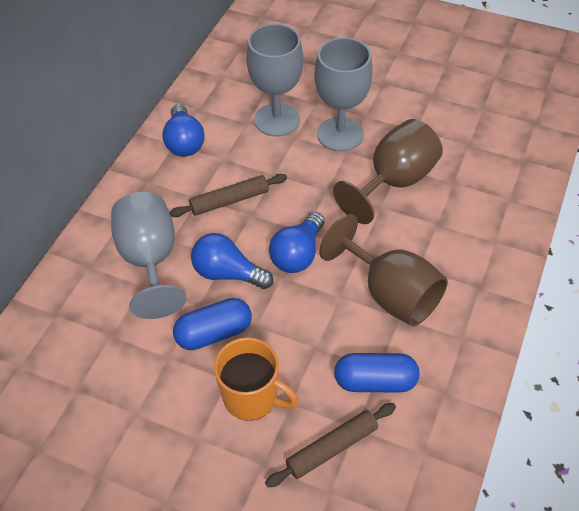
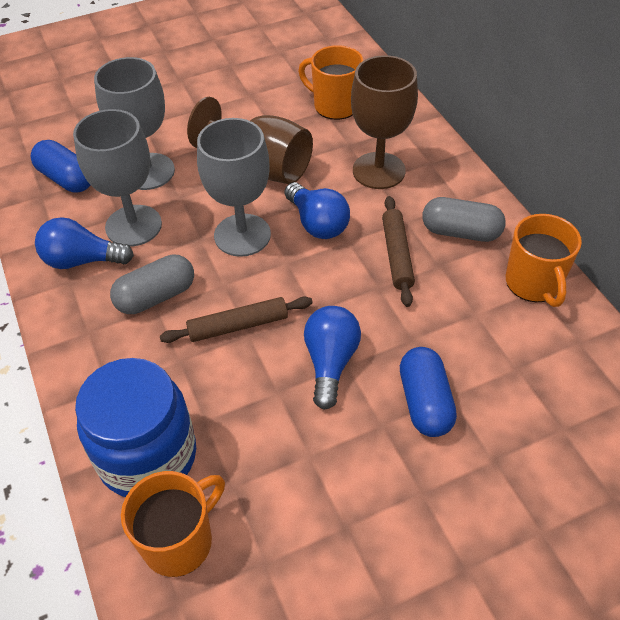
blue jar: 0 -> 1
grey capsule: 0 -> 2
orange mug: 1 -> 3

